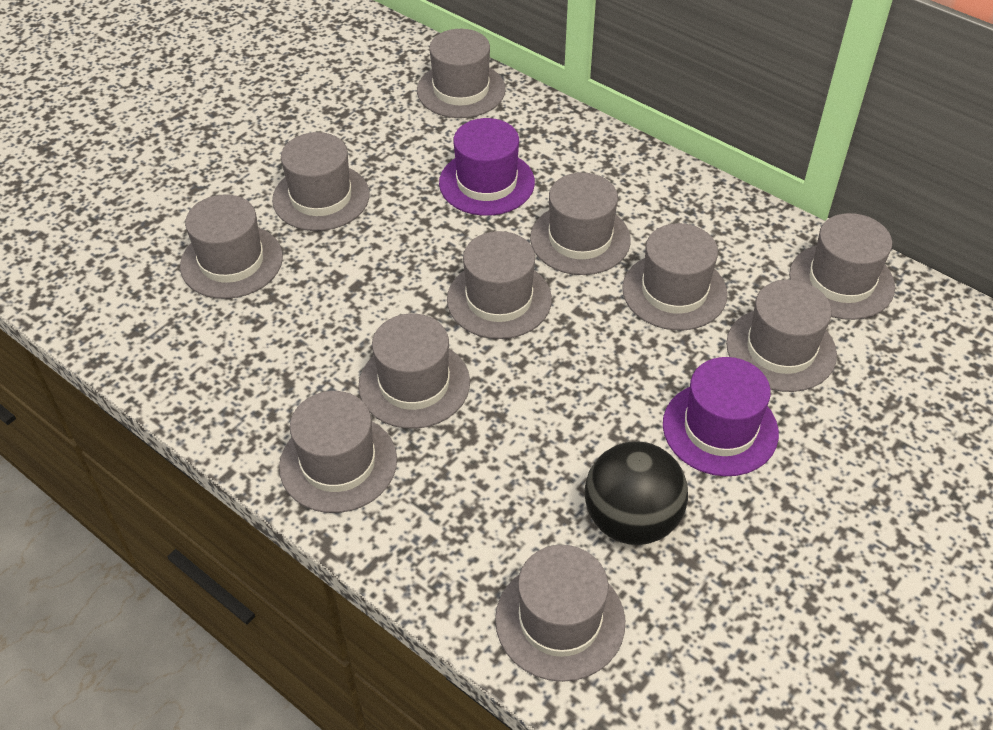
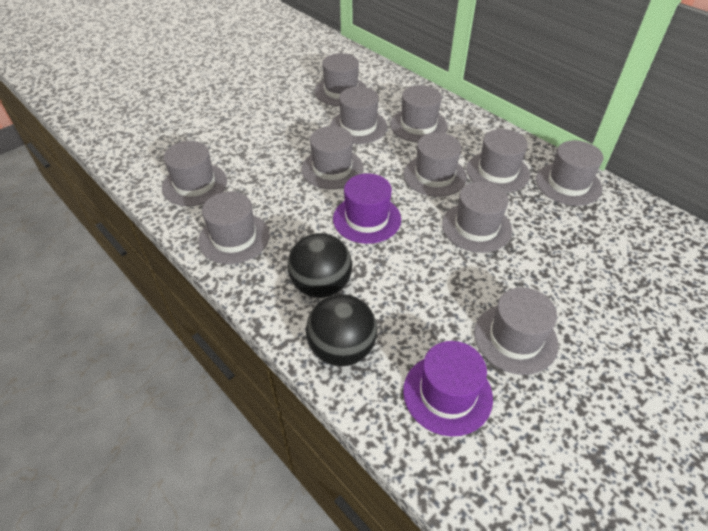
black ball: 1 -> 2

